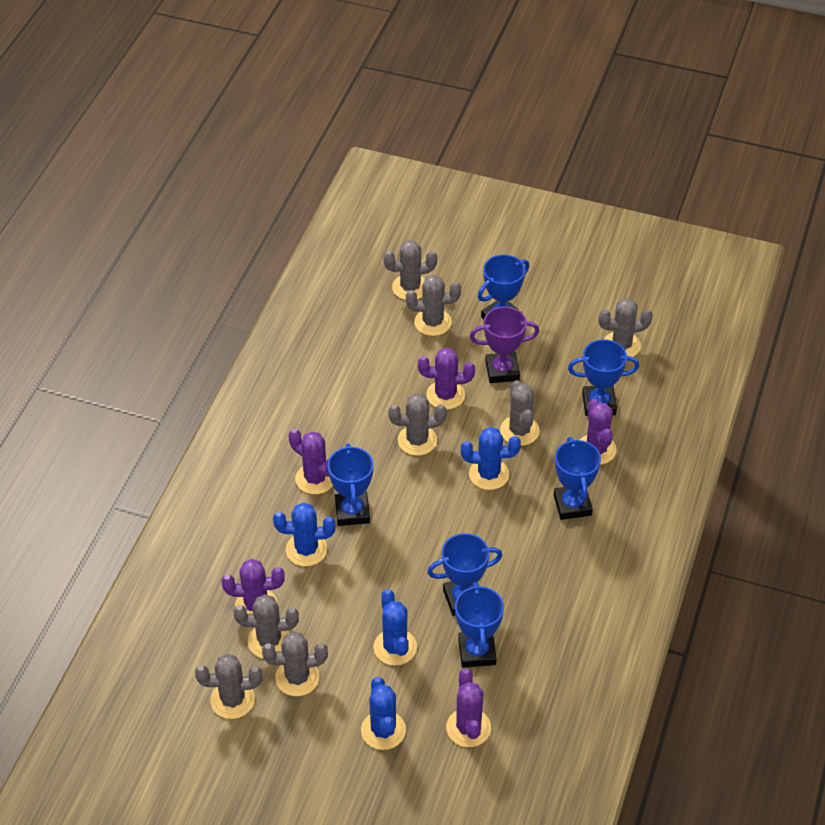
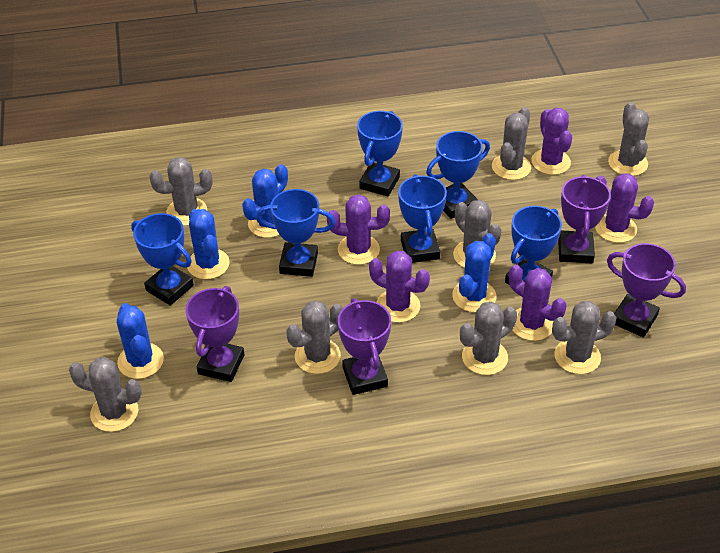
purple trophy: 1 -> 4

